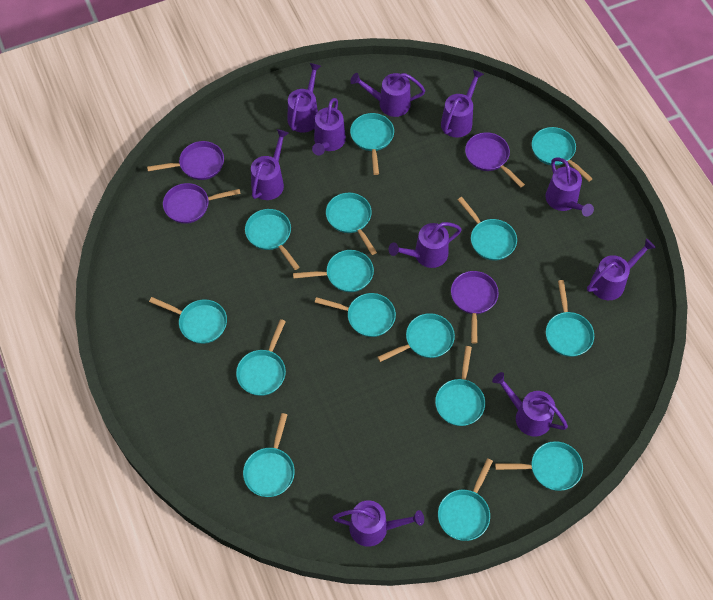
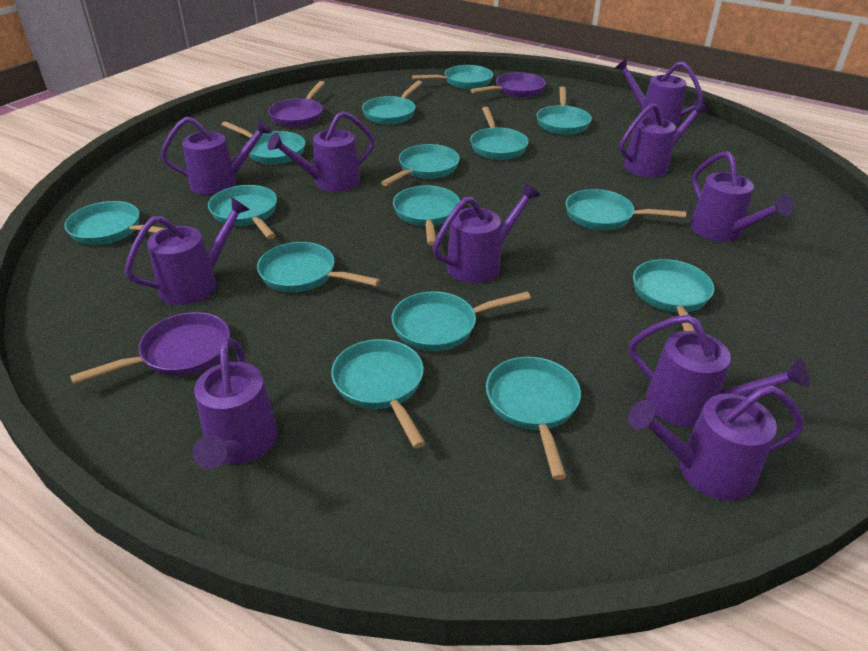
purple pan: 4 -> 3

